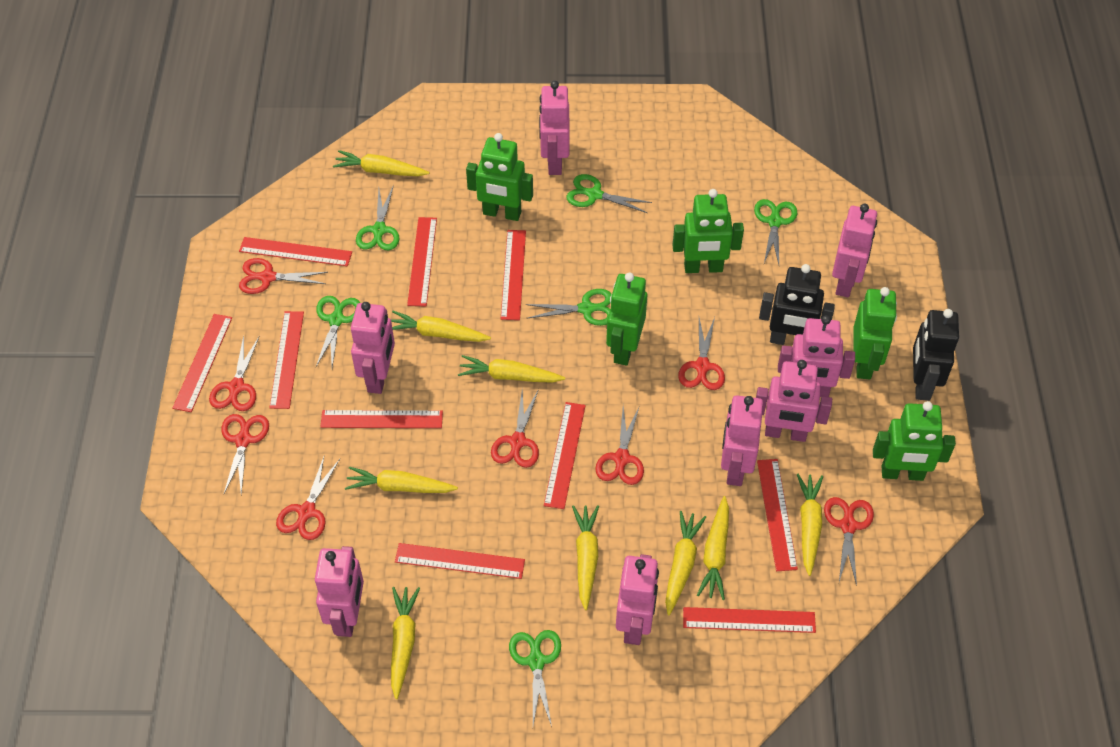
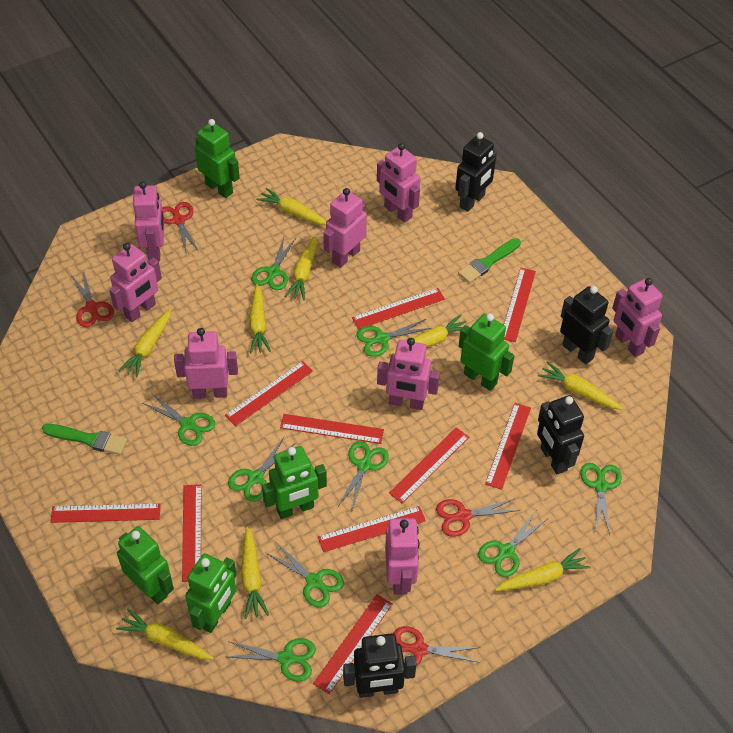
black robot: 2 -> 4
green brush: 0 -> 2
green scissors: 6 -> 9
red scissors: 8 -> 4

